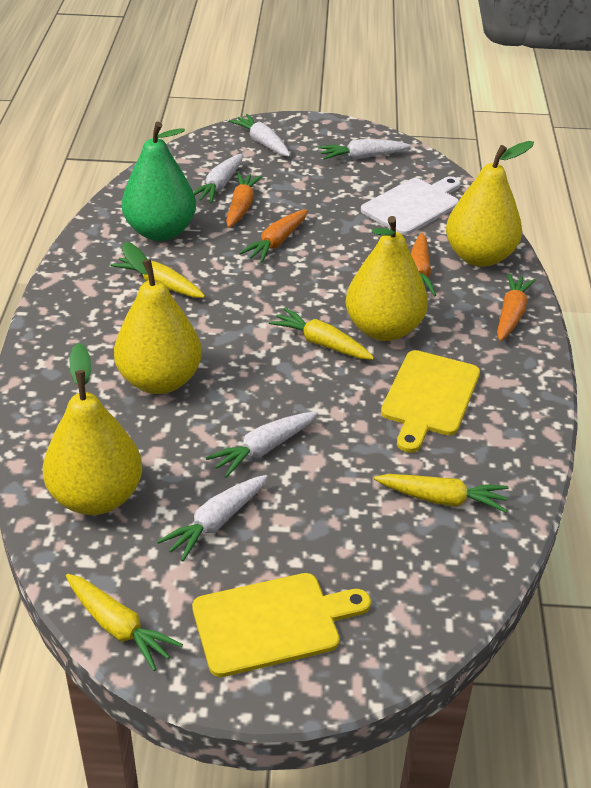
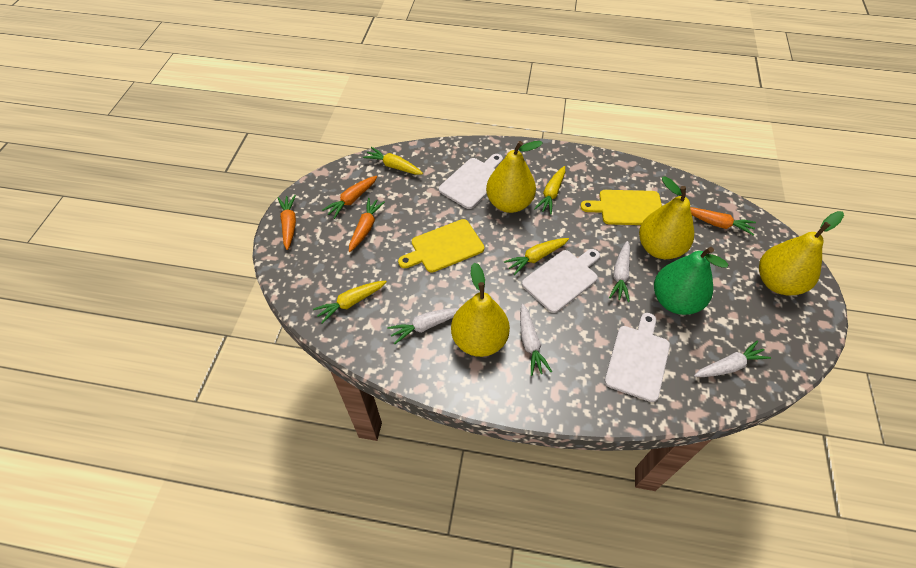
white carrot: 5 -> 4
white cutting board: 1 -> 3

